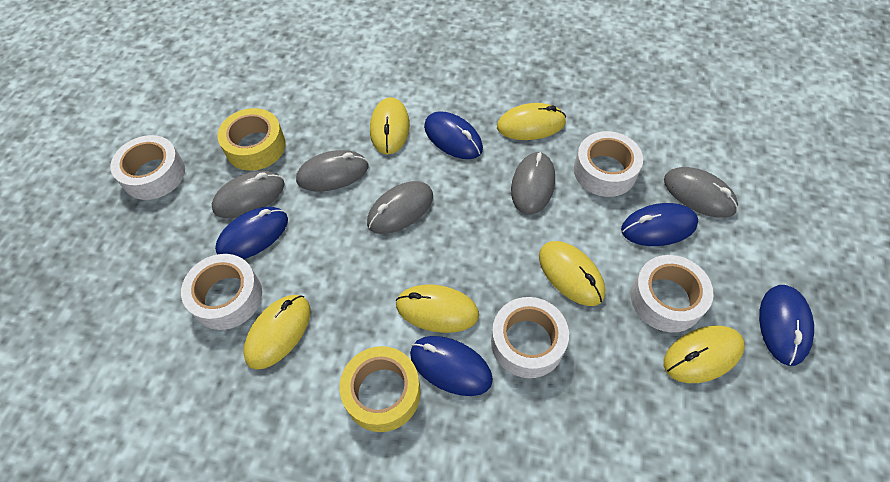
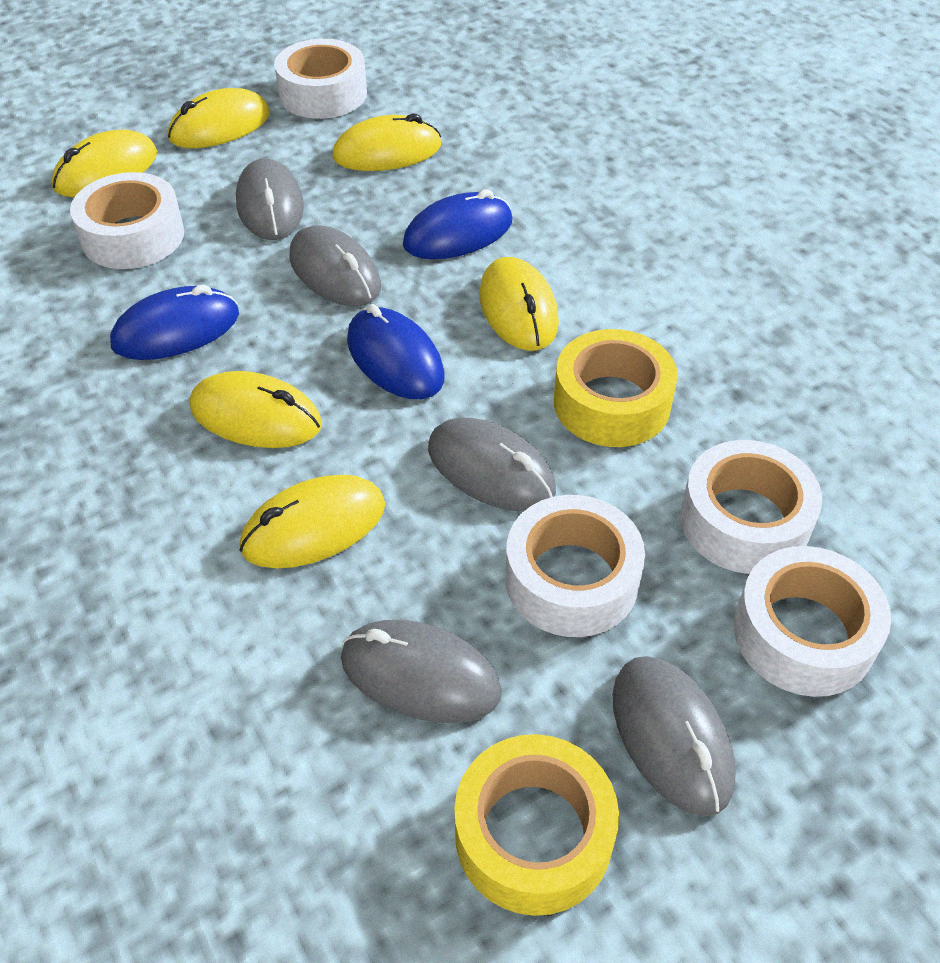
blue mouse: 5 -> 3

